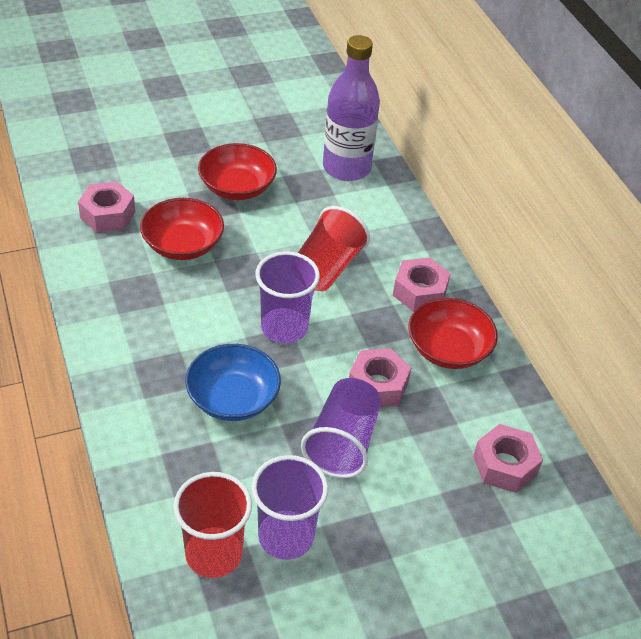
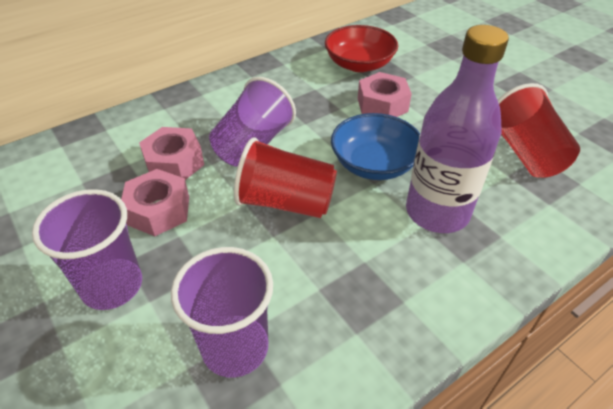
pink nut: 4 -> 3
red bowl: 3 -> 1

